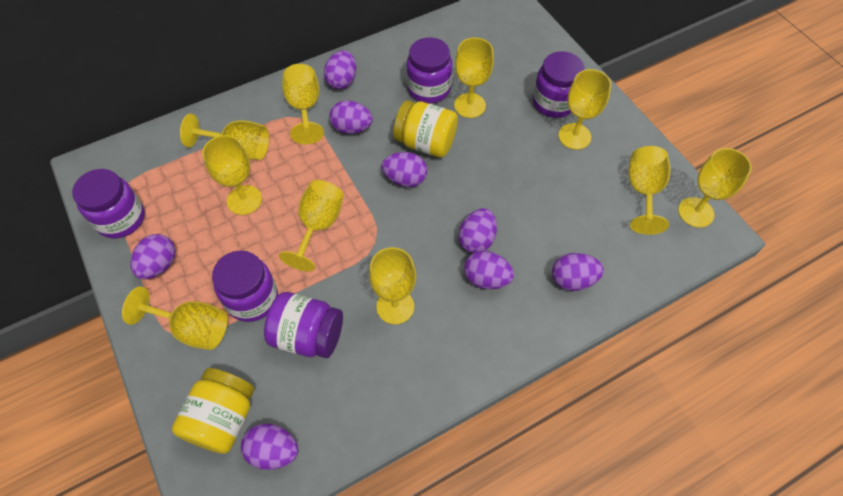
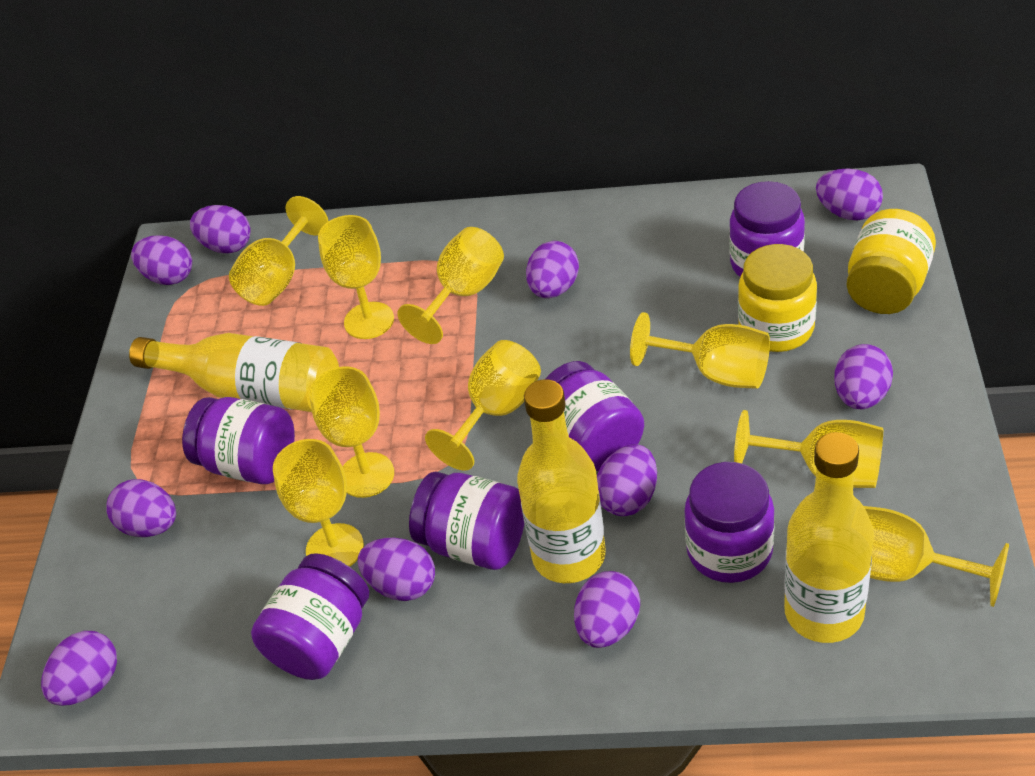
purple egg: 8 -> 10
purple jar: 5 -> 6
yellow bottle: 0 -> 3
yellow goblet: 10 -> 9

